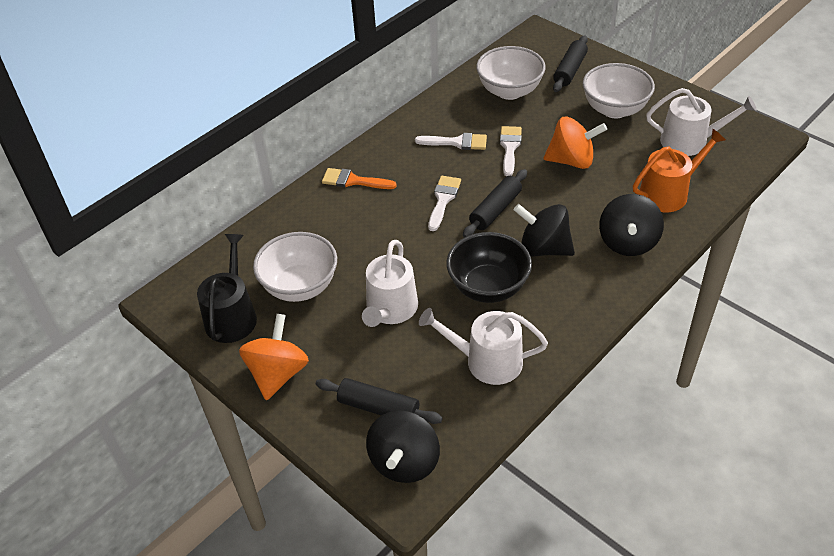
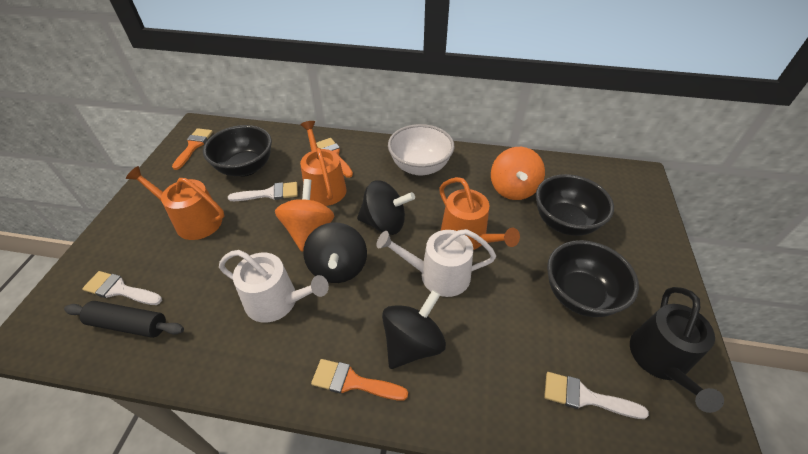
black bowl: 1 -> 3
black rolling pin: 3 -> 1
orange brush: 1 -> 3
orange watering can: 1 -> 3
white bowl: 3 -> 1
white watering can: 3 -> 2

